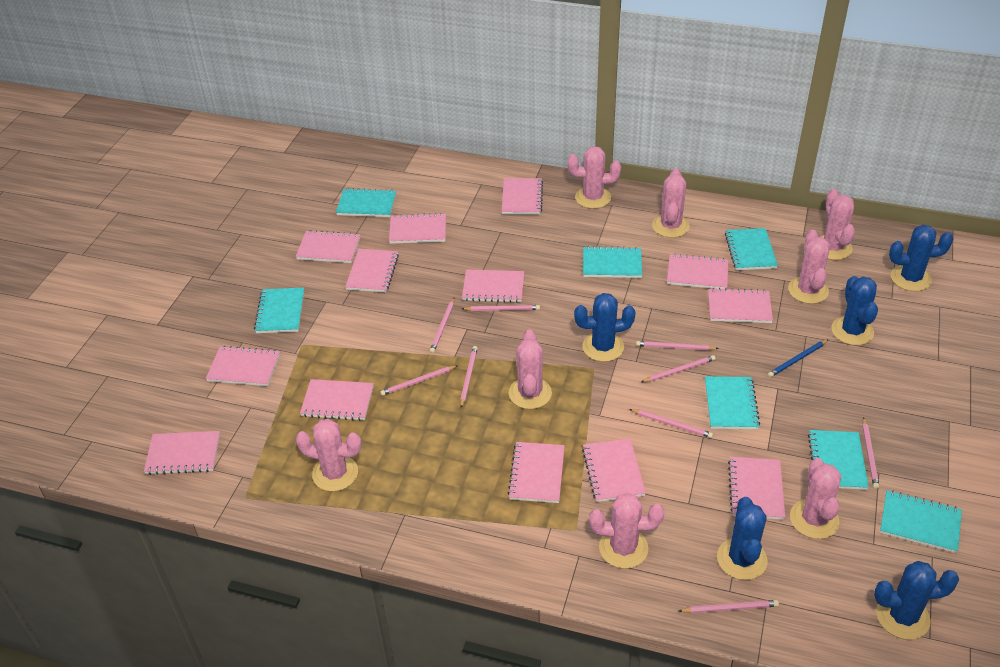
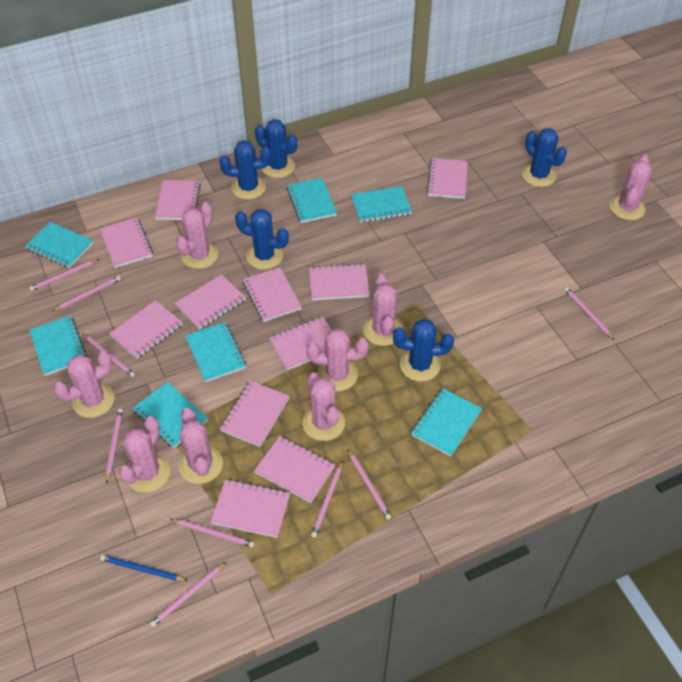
pink notebook: 13 -> 11

